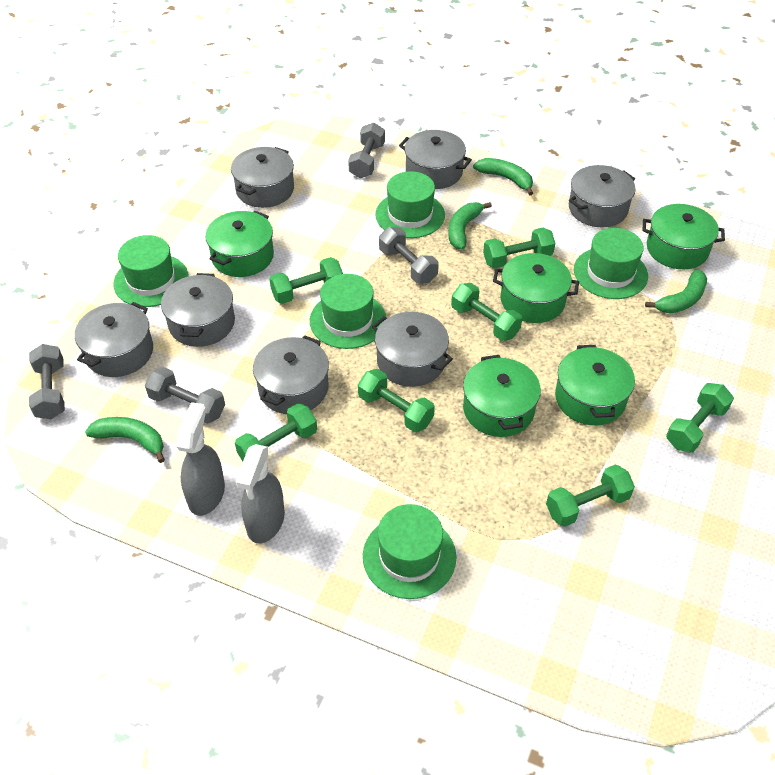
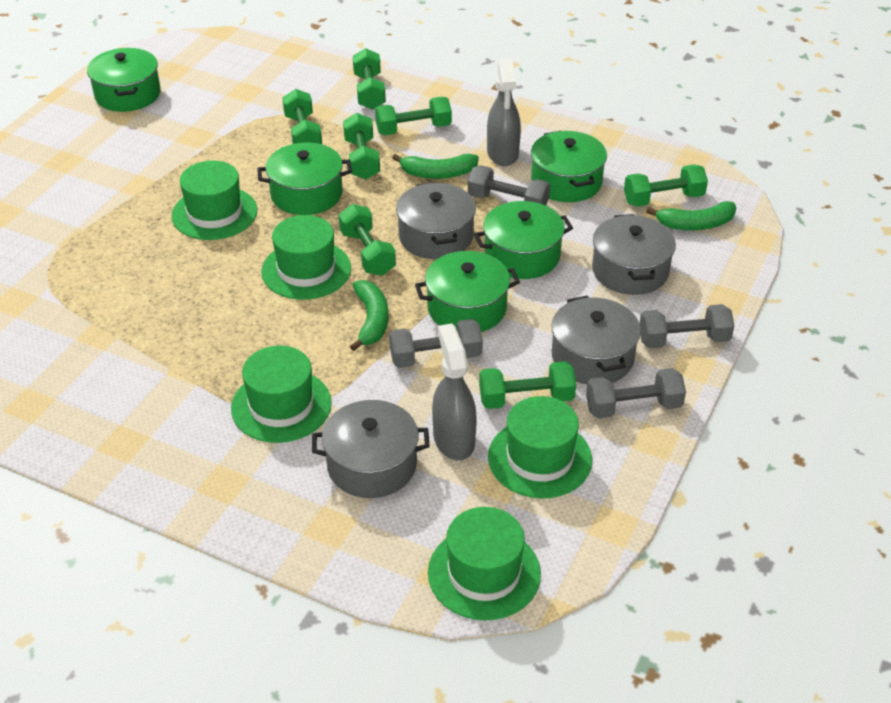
green banana: 4 -> 3
grey pot: 7 -> 4

